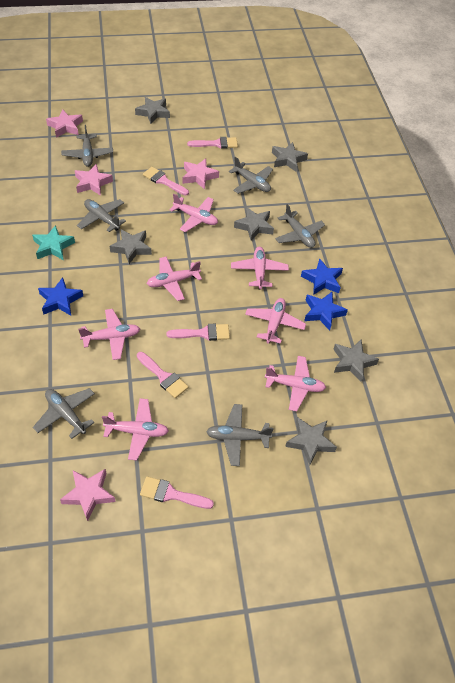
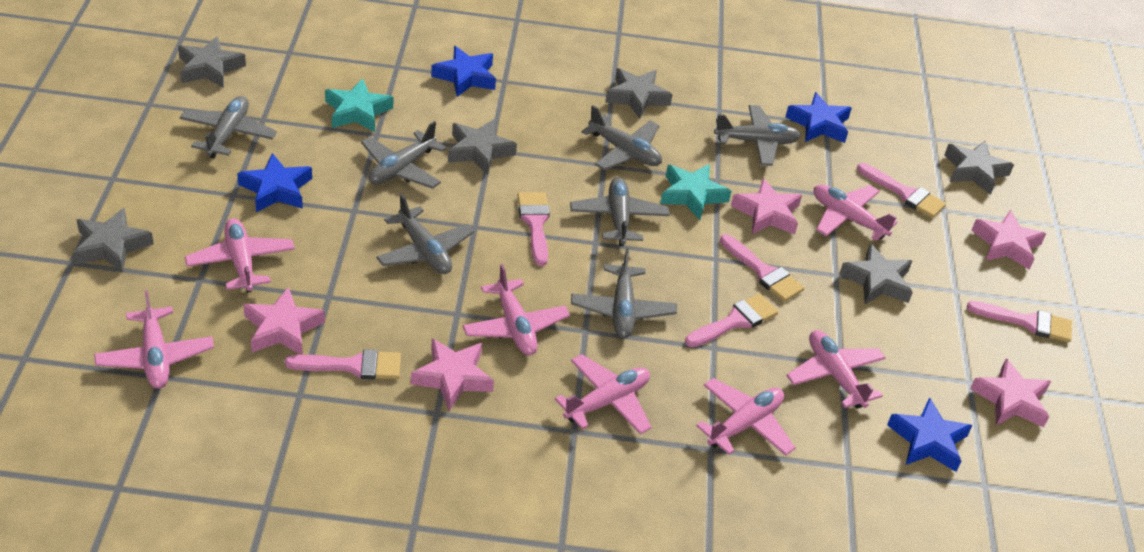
blue star: 3 -> 4
grey plane: 6 -> 7
pink brush: 5 -> 6
pink star: 4 -> 5
turquoise star: 1 -> 2

